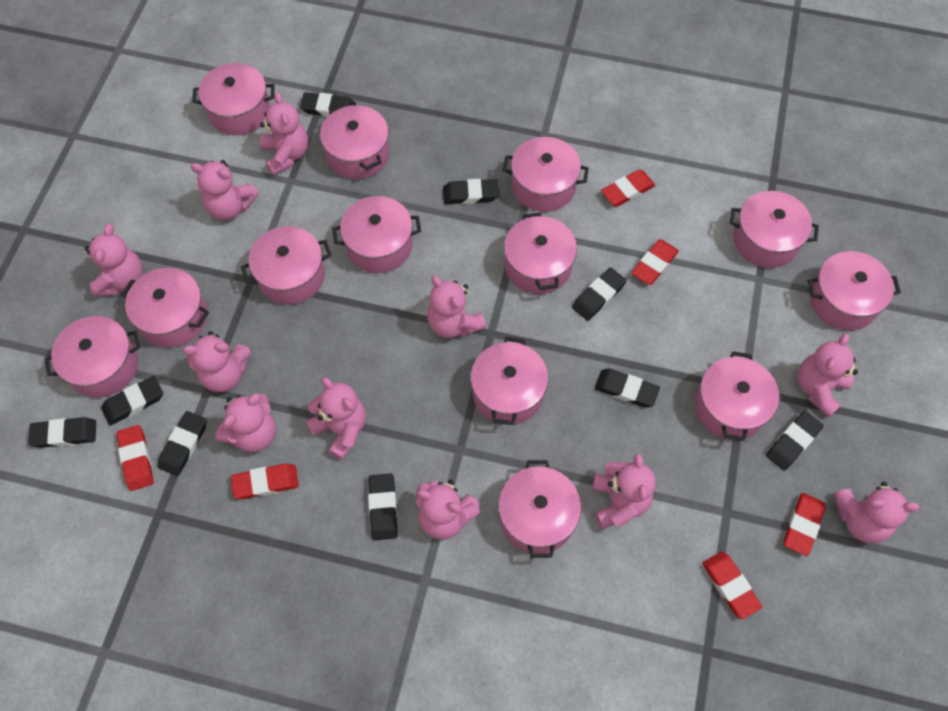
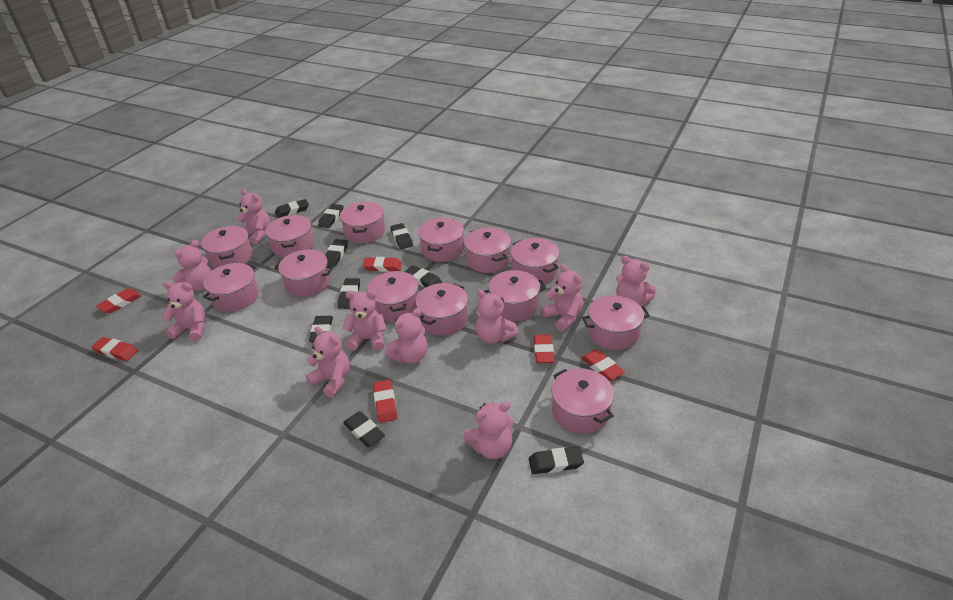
pink teddy bear: 11 -> 10

